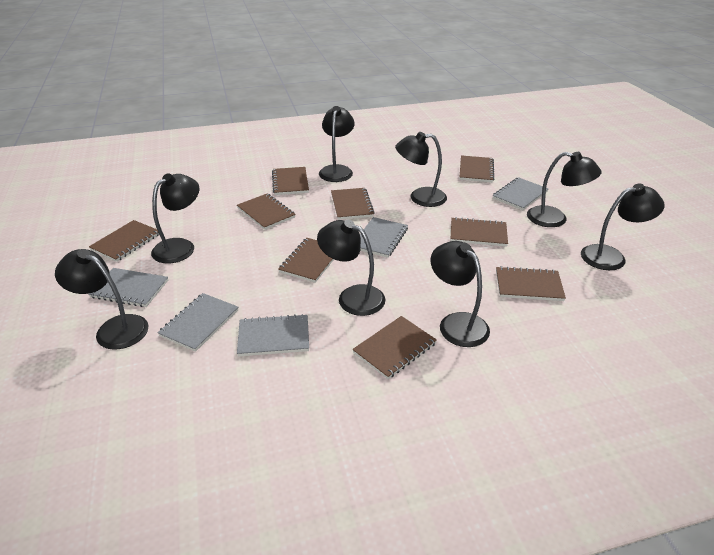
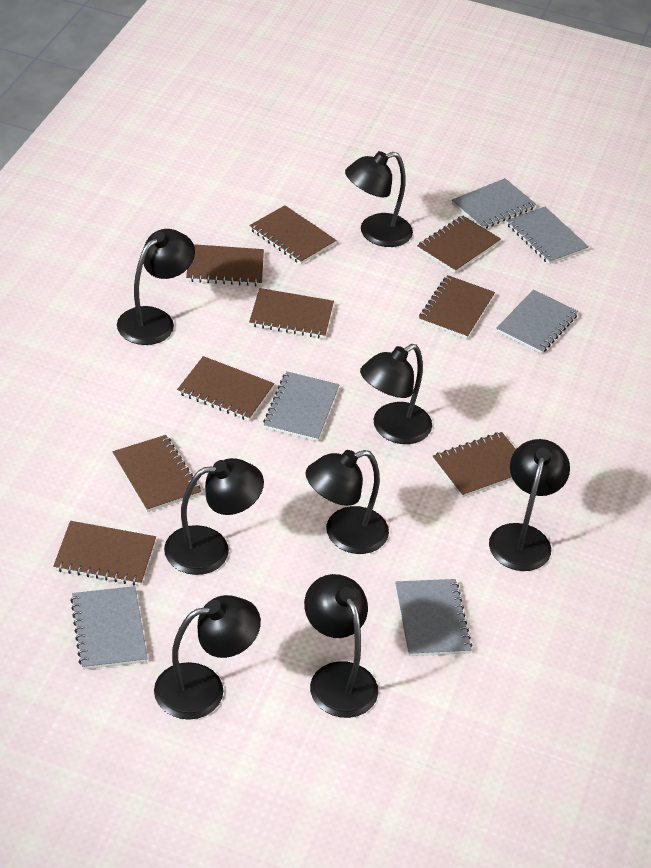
grey notebook: 5 -> 6

